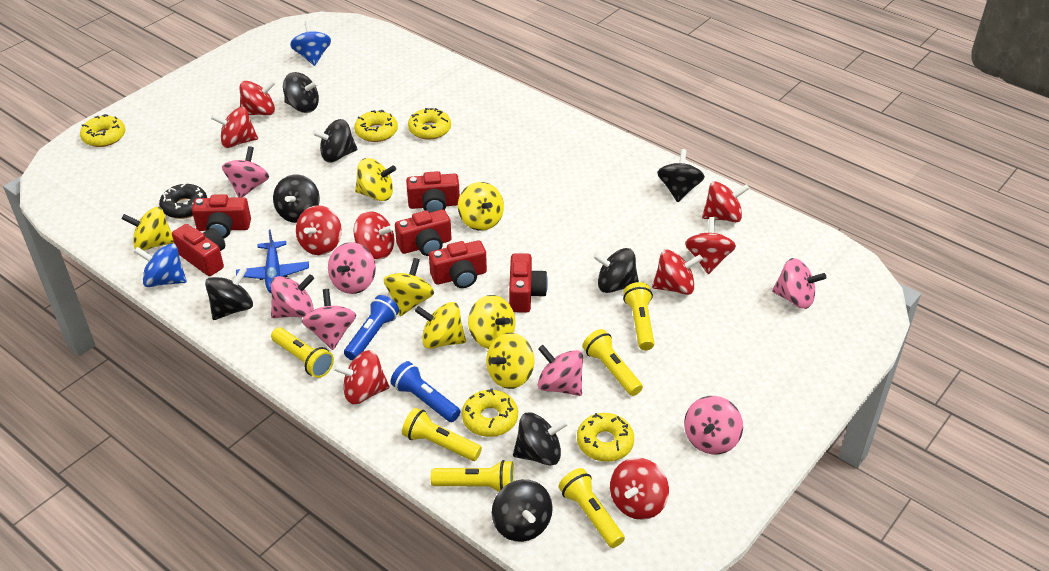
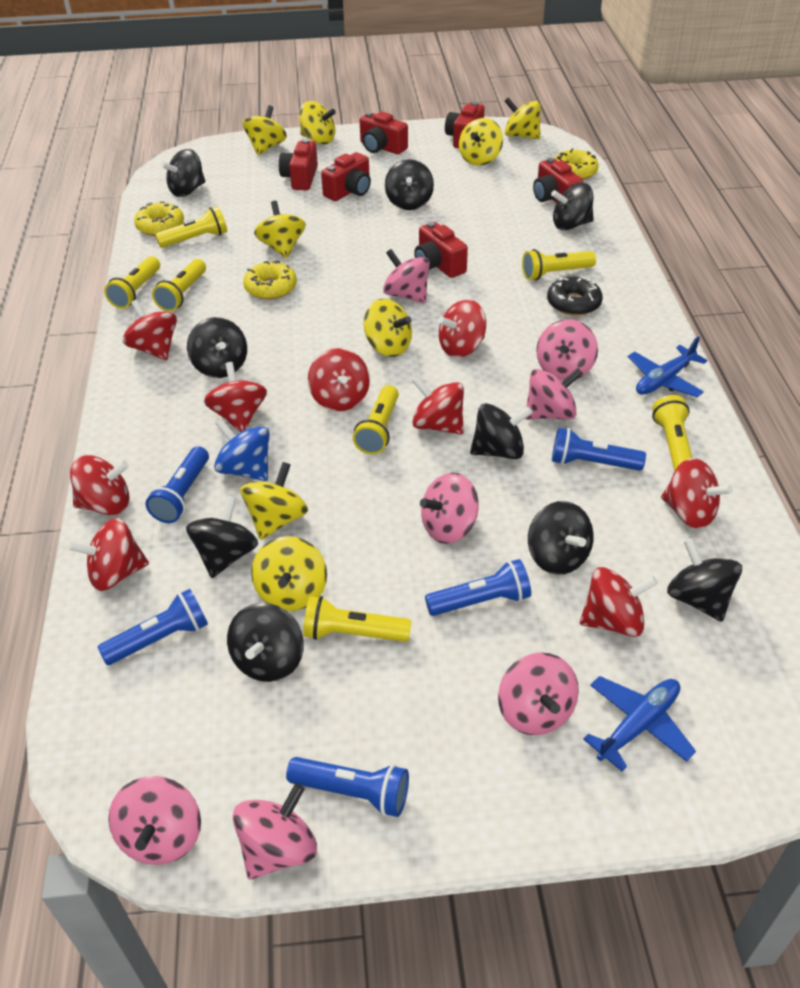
black spinning top: 8 -> 9
blue flashlight: 2 -> 5
blue plane: 1 -> 2
blue spinning top: 2 -> 1
yellow donut: 5 -> 3
yellow flashlight: 6 -> 7
yellow spinning top: 7 -> 8

